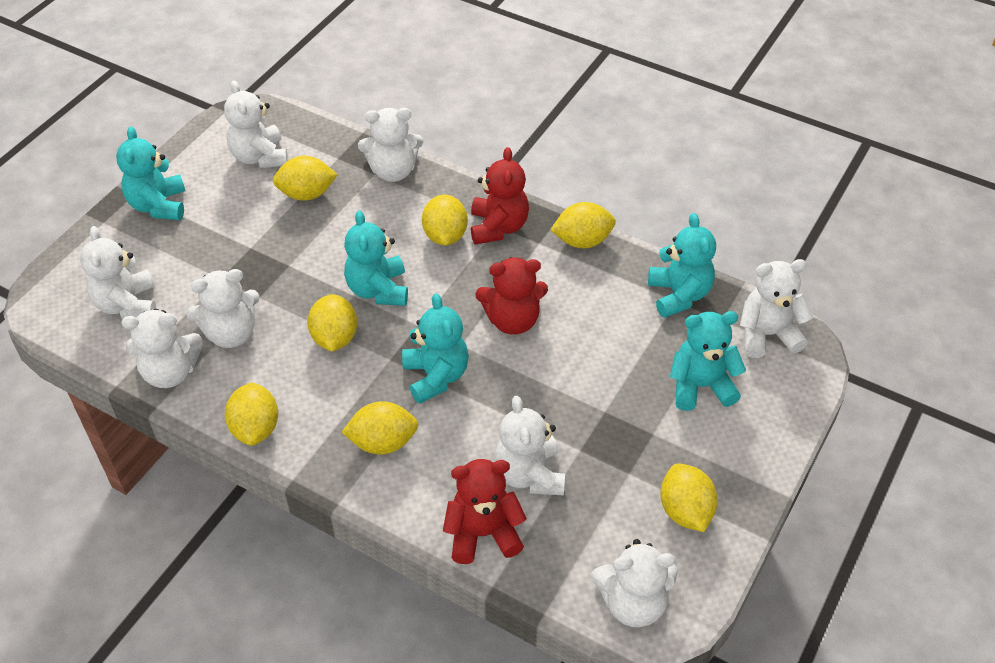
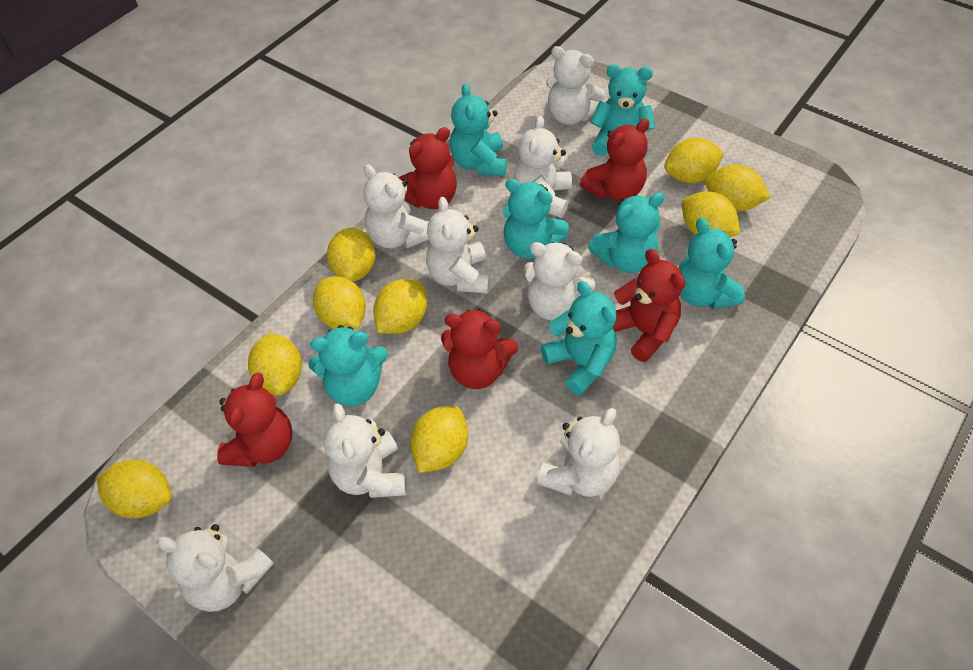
red teddy bear: 3 -> 5
turquoise teddy bear: 5 -> 7
yellow lemon: 7 -> 9

